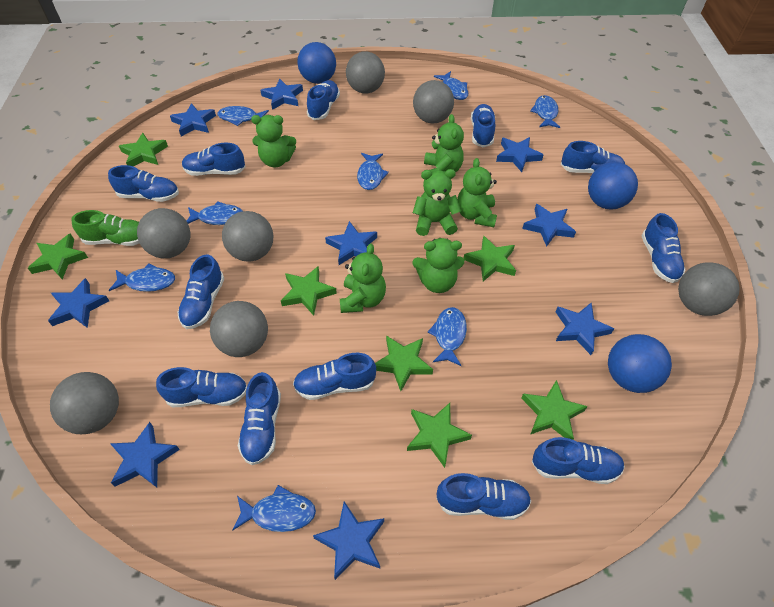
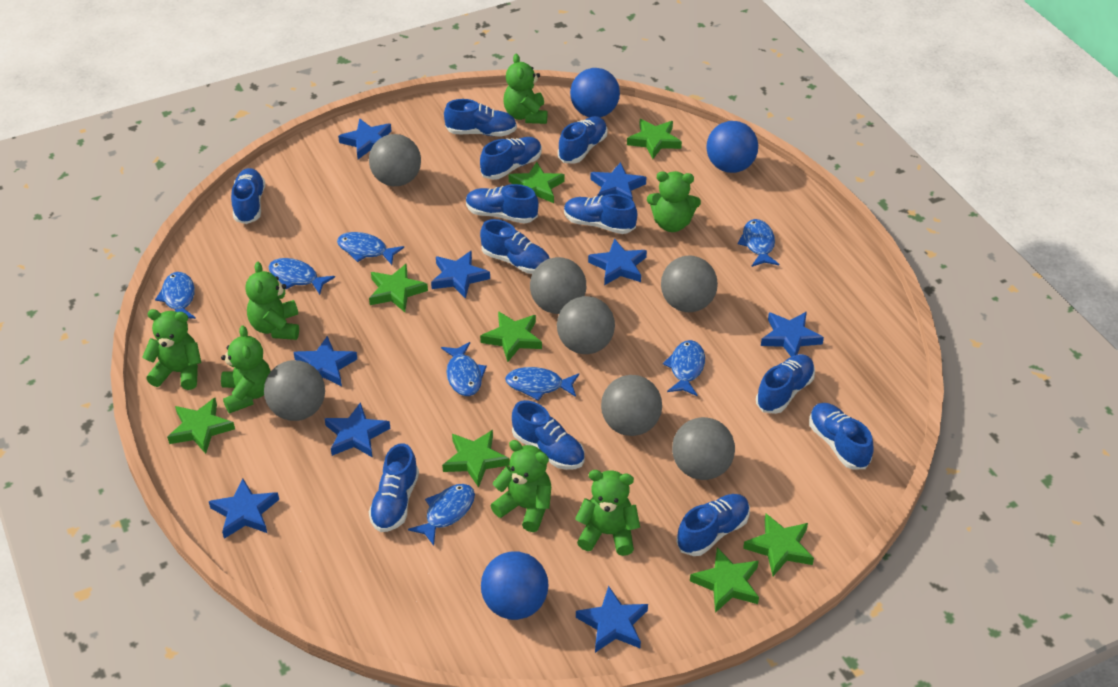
green shoe: 1 -> 0
green star: 7 -> 8
green teddy bear: 6 -> 7

